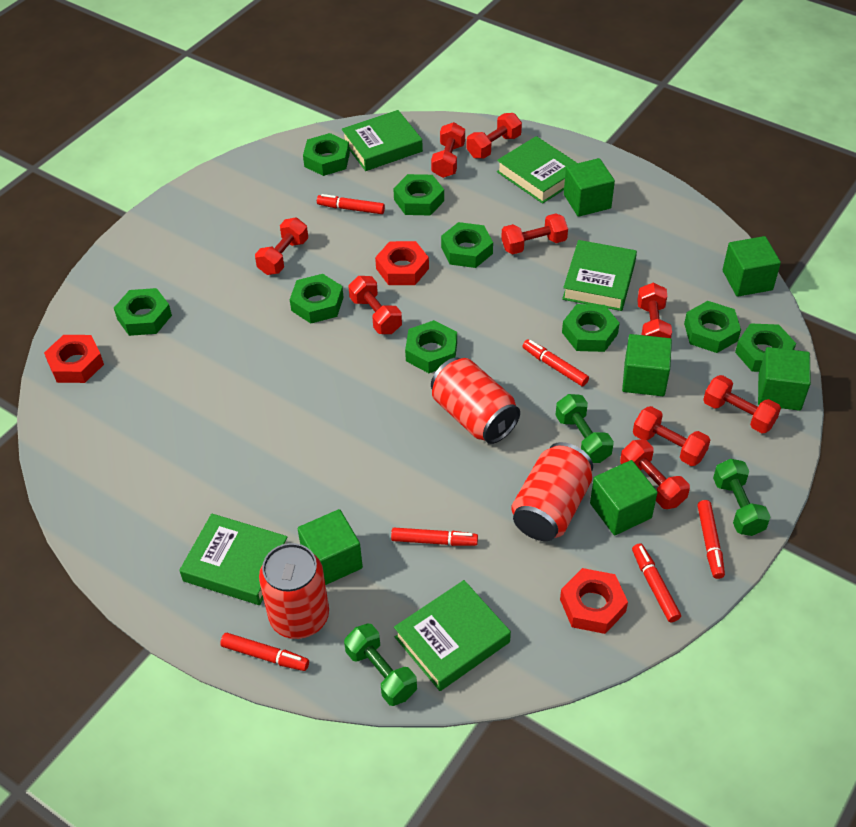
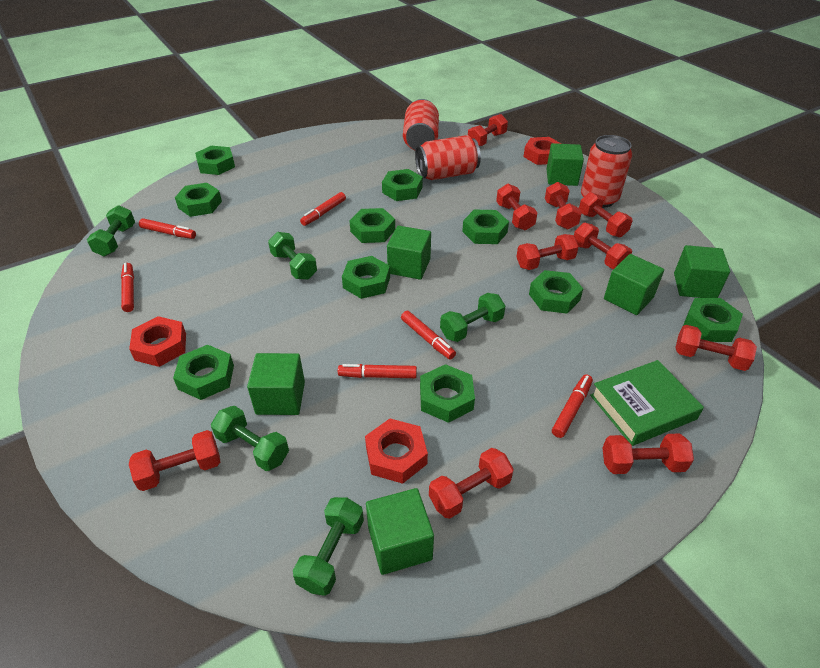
green book: 5 -> 1
green dumbbell: 3 -> 5
green nut: 9 -> 10
red dumbbell: 9 -> 10

